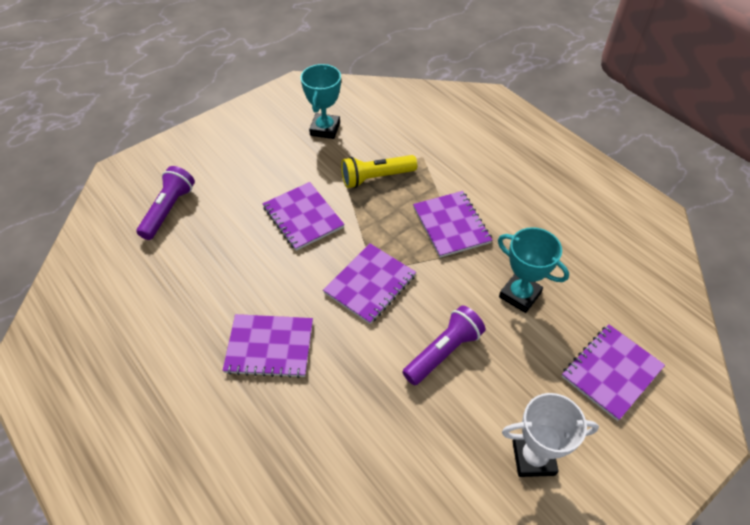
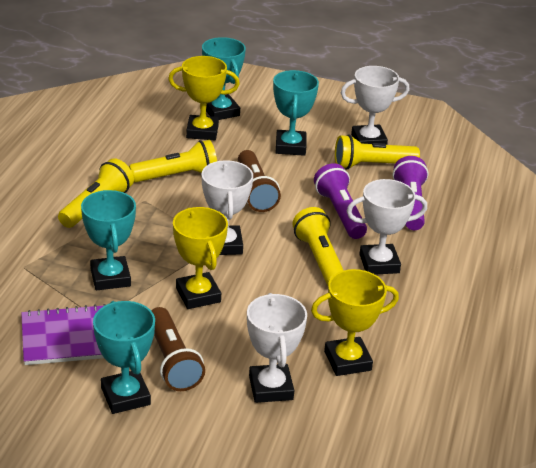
brown flashlight: 0 -> 2
purple notebook: 5 -> 1
turquoise trophy: 2 -> 4
white trophy: 1 -> 4
yellow flashlight: 1 -> 4
yellow trophy: 0 -> 3

